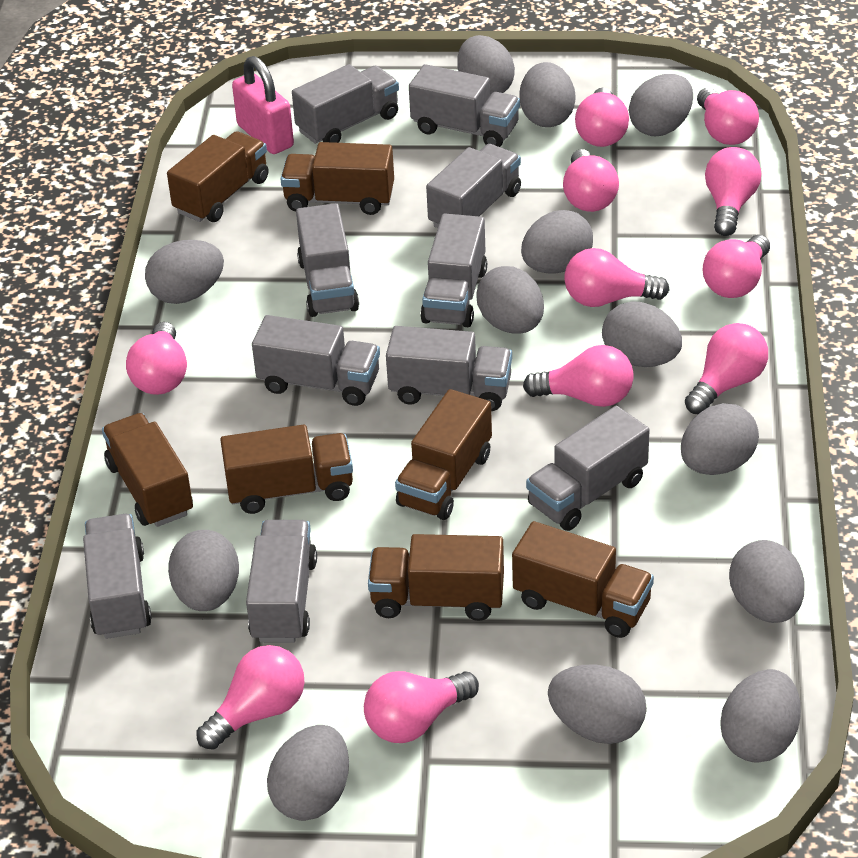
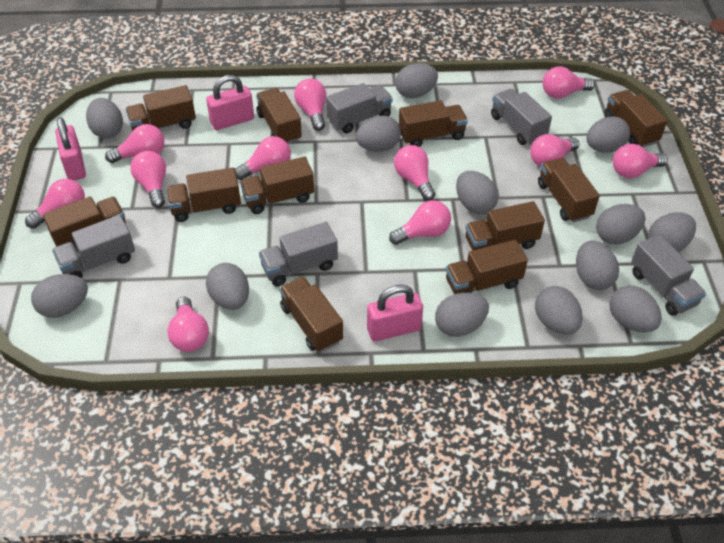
brown truck: 7 -> 11
grey truck: 10 -> 5
pink padlock: 1 -> 3

